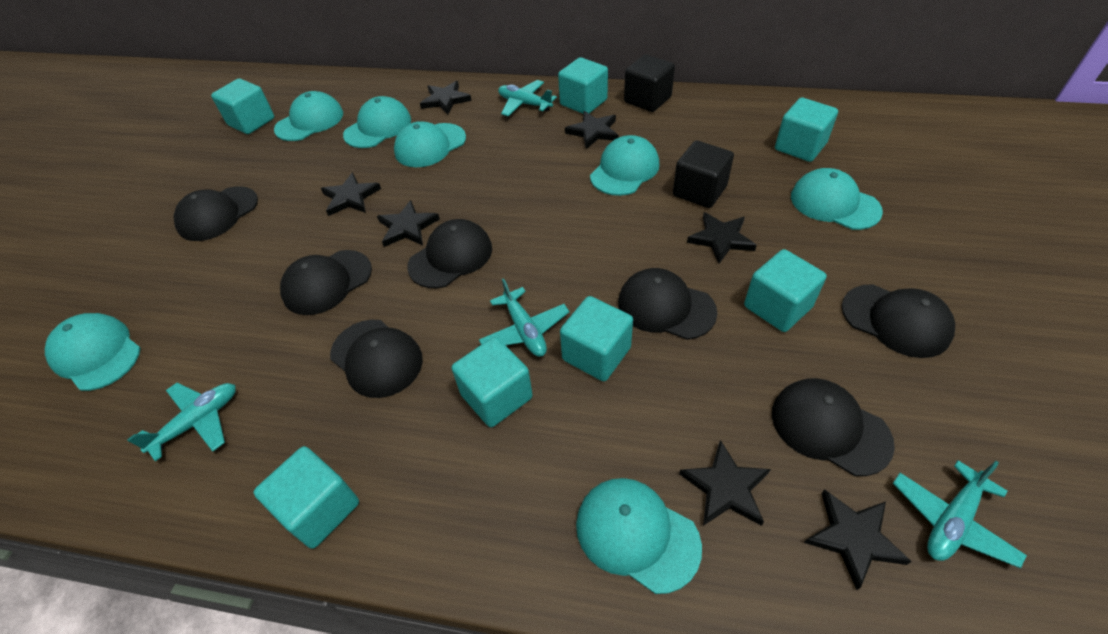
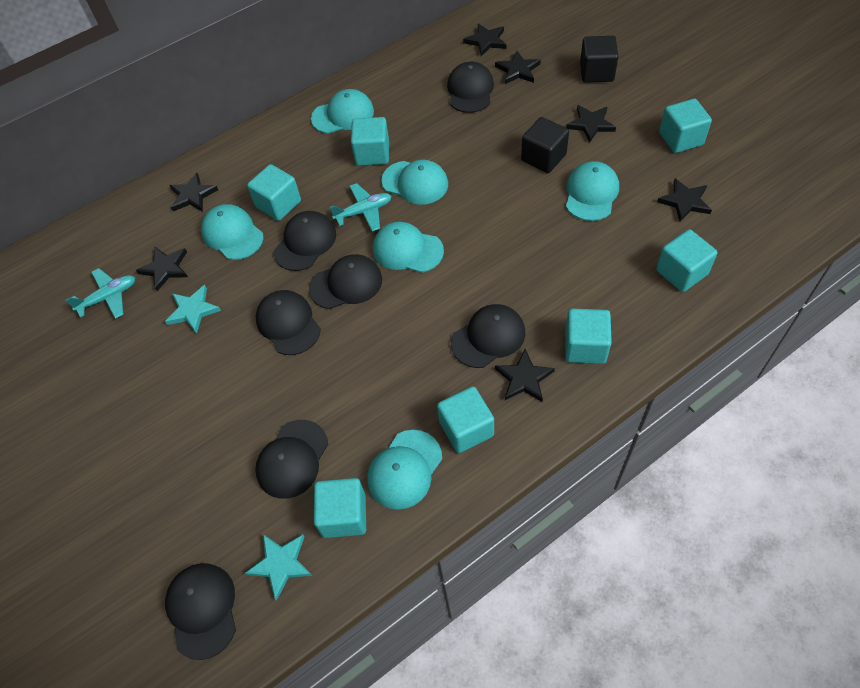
turquoise cap: 7 -> 6
turquoise plane: 4 -> 2
turquoise star: 0 -> 2

